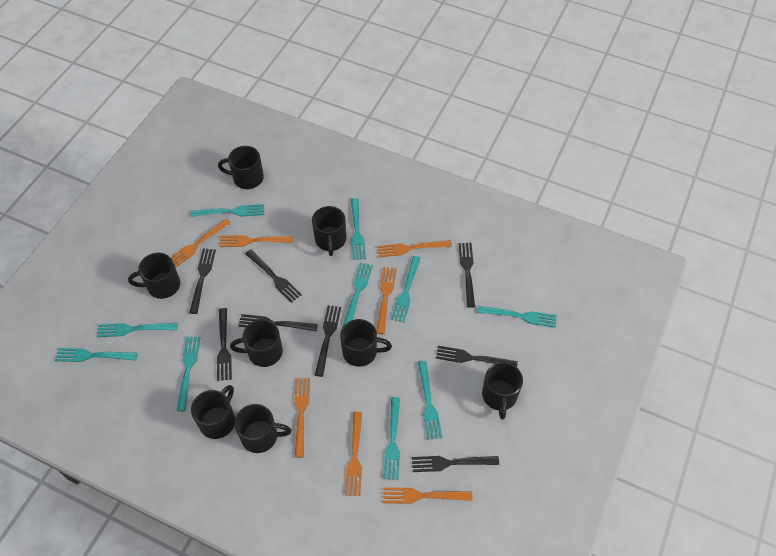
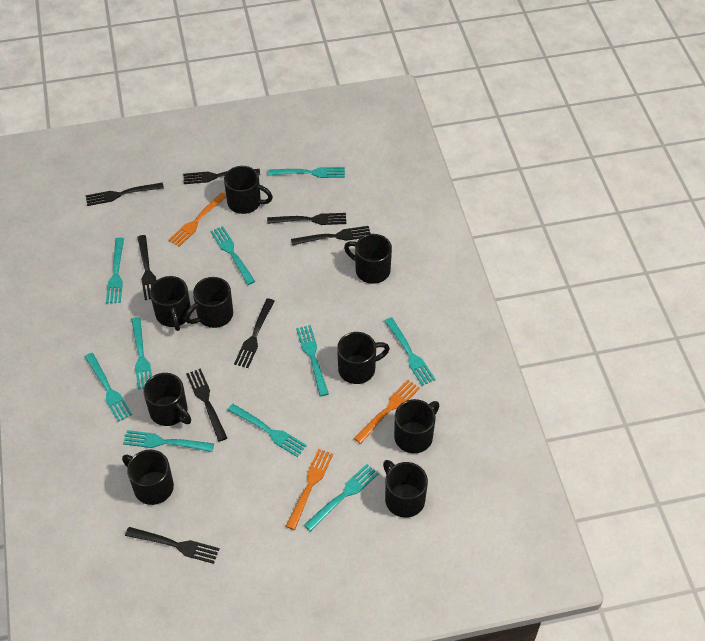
black mug: 8 -> 9
orange fork: 7 -> 3

